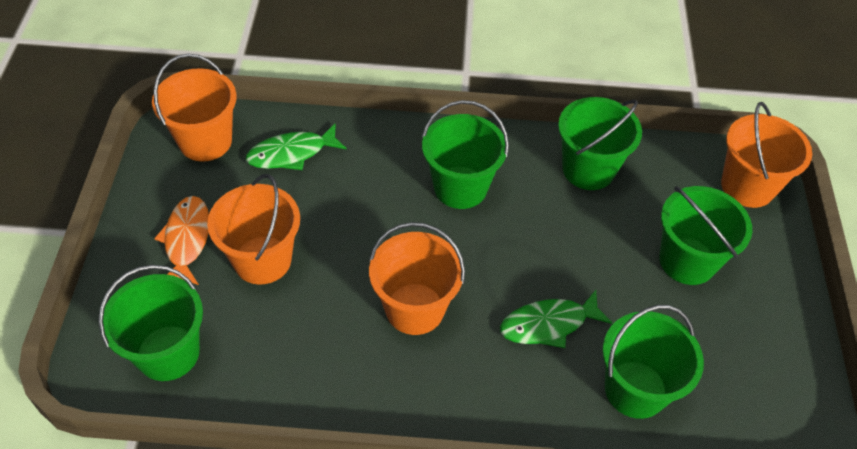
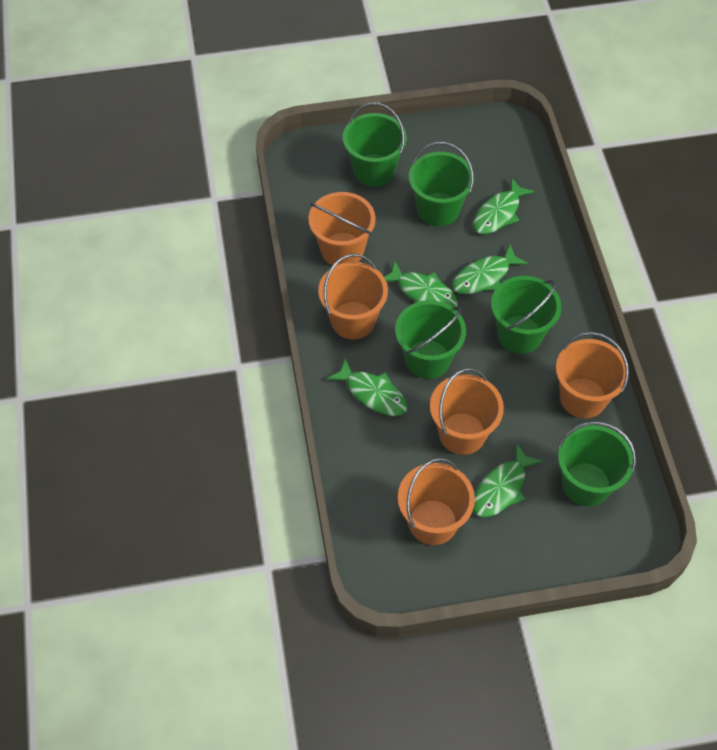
green fish: 2 -> 5
orange bucket: 4 -> 5
orange fish: 1 -> 0

